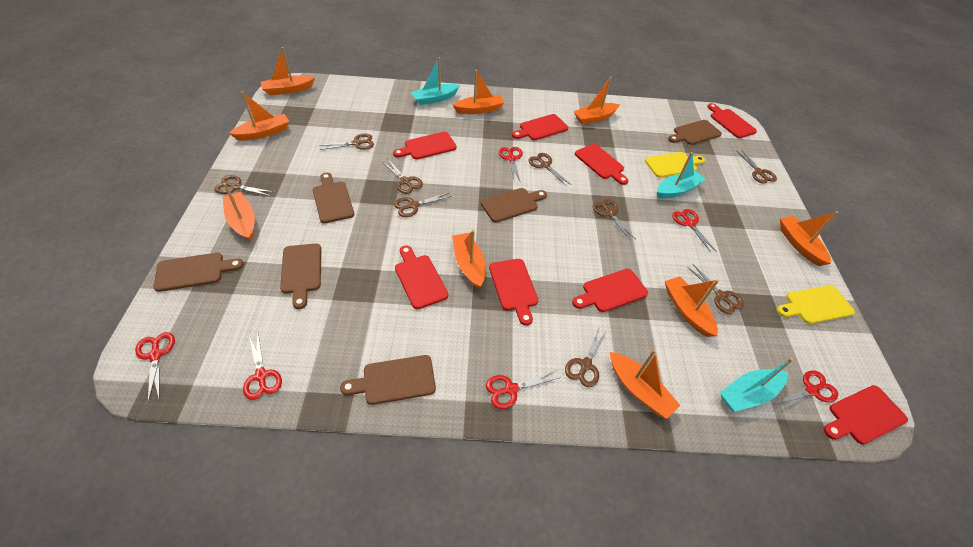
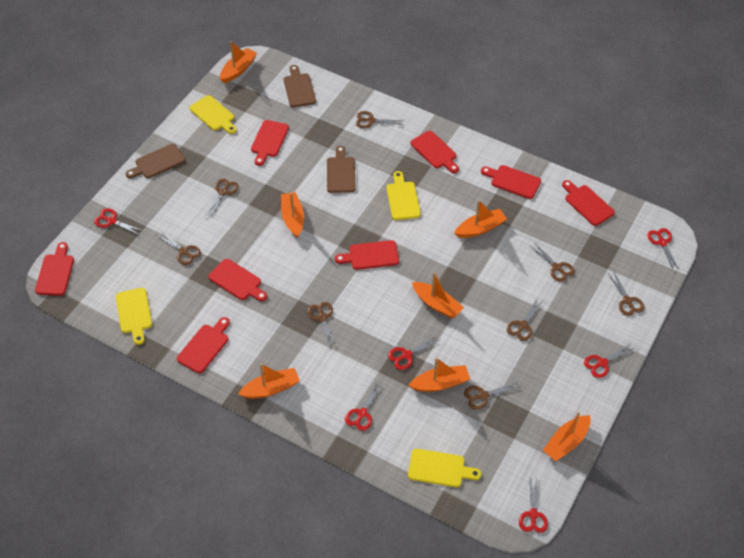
brown cutting board: 6 -> 3
brown scissors: 9 -> 8
orange boat: 9 -> 7
turquoise boat: 3 -> 0
yellow cutting board: 2 -> 4

